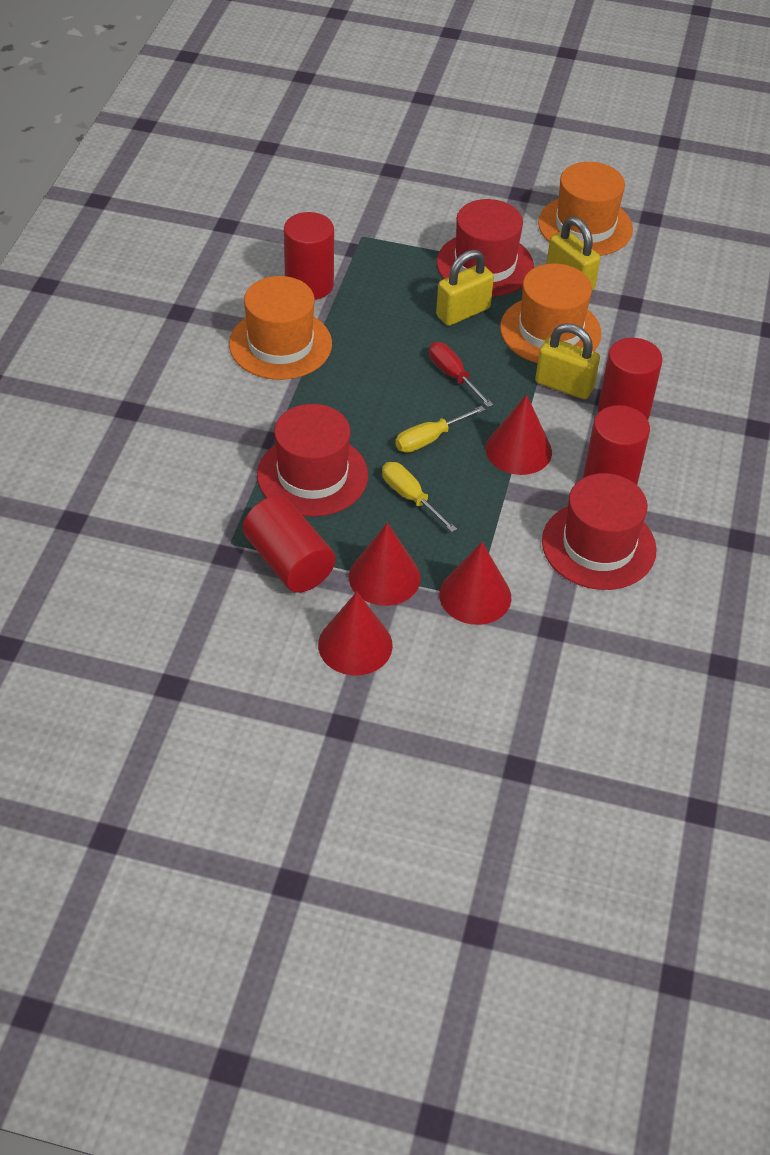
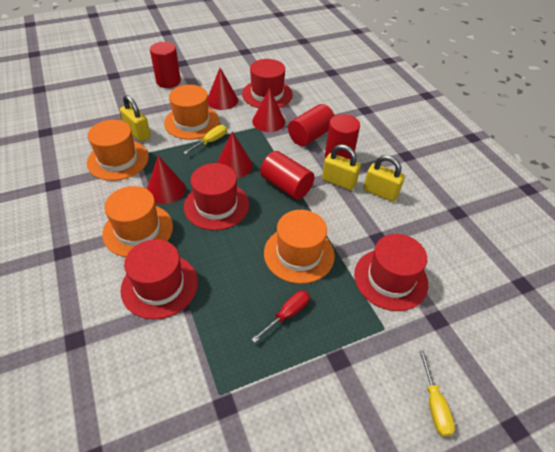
orange hat: 3 -> 4
red hat: 3 -> 4

